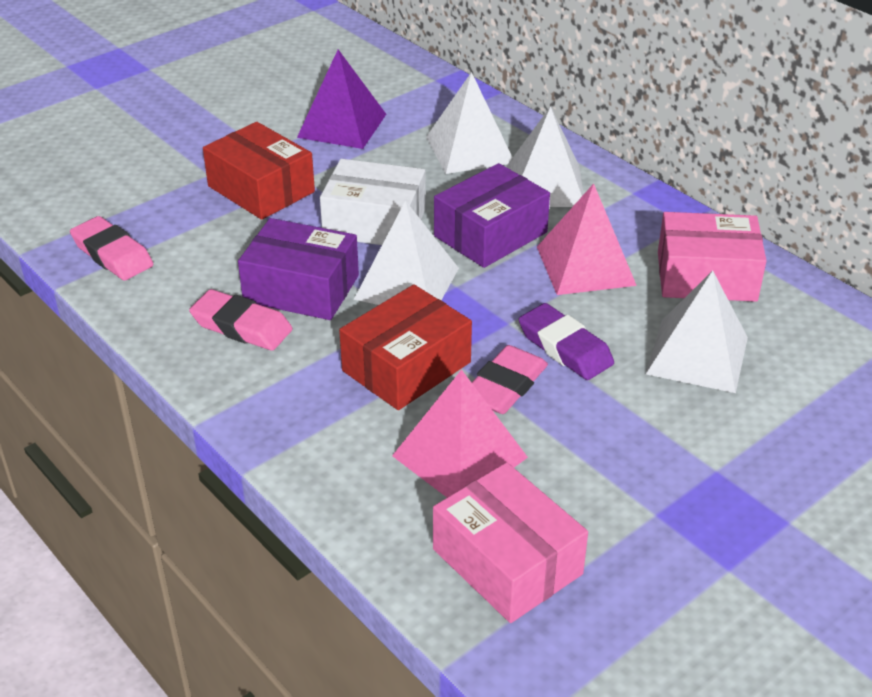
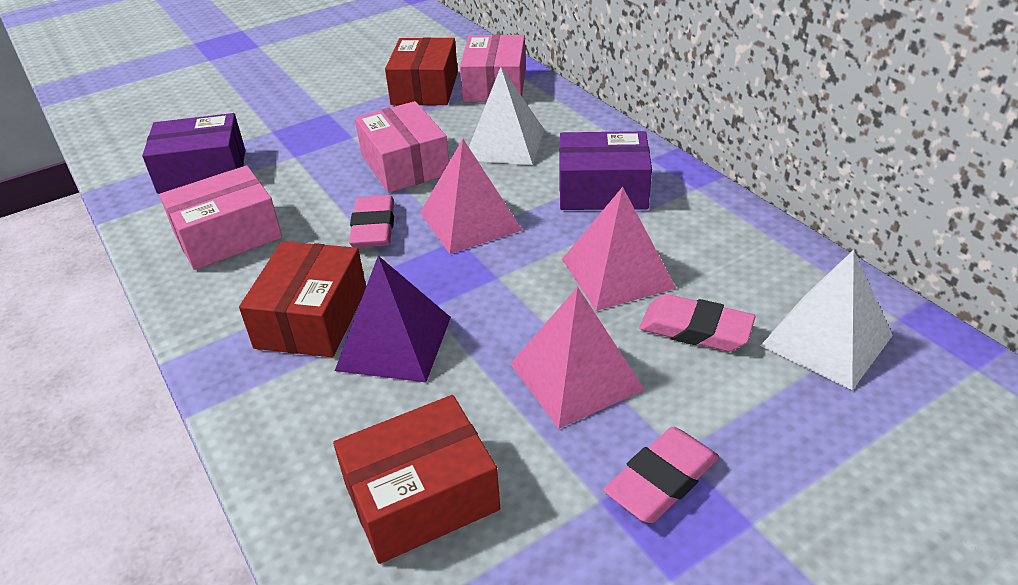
pink box: 2 -> 3
pink pyramid: 2 -> 3
purple eraser: 1 -> 0
red box: 2 -> 3
white box: 1 -> 0
white pyramid: 4 -> 2

